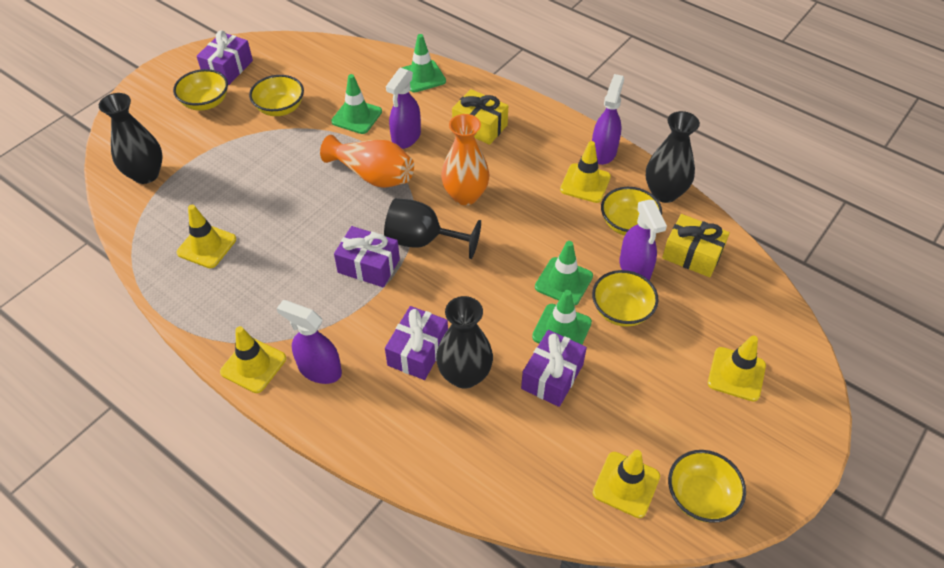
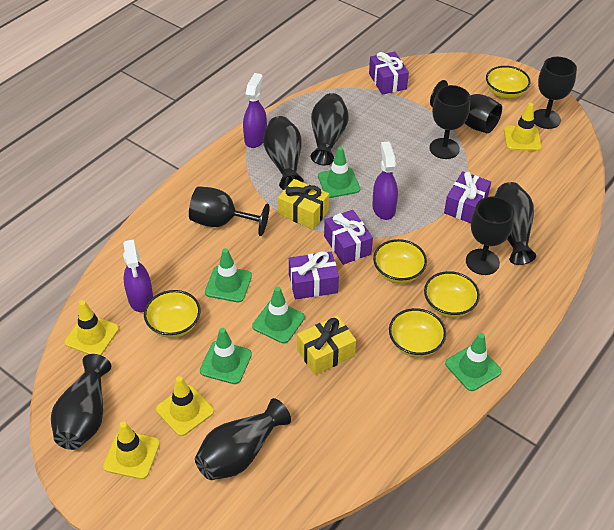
black goblet: 1 -> 5
black vase: 3 -> 5
green traffic cone: 4 -> 5
orange vase: 2 -> 0
purple spray bottle: 4 -> 3
yellow traffic cone: 5 -> 4

